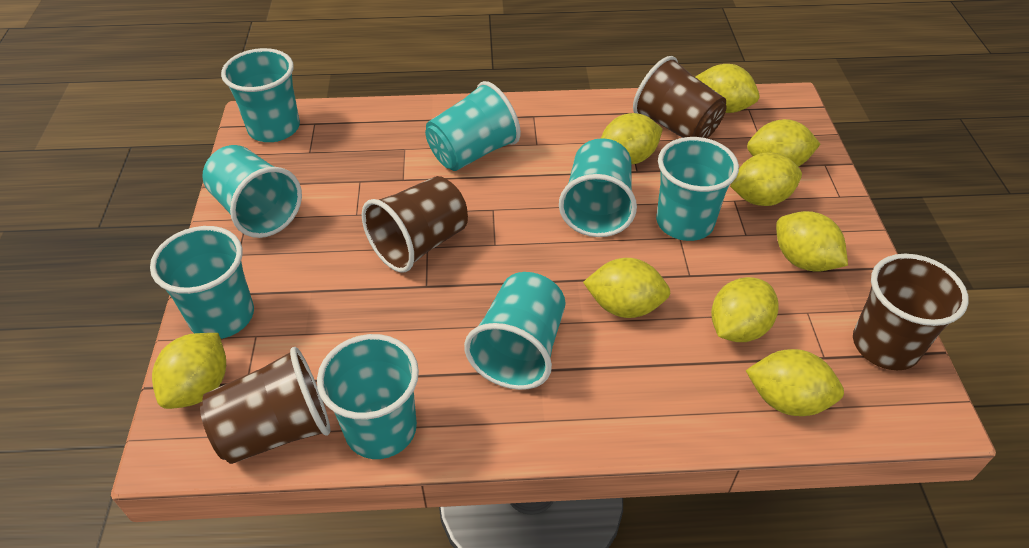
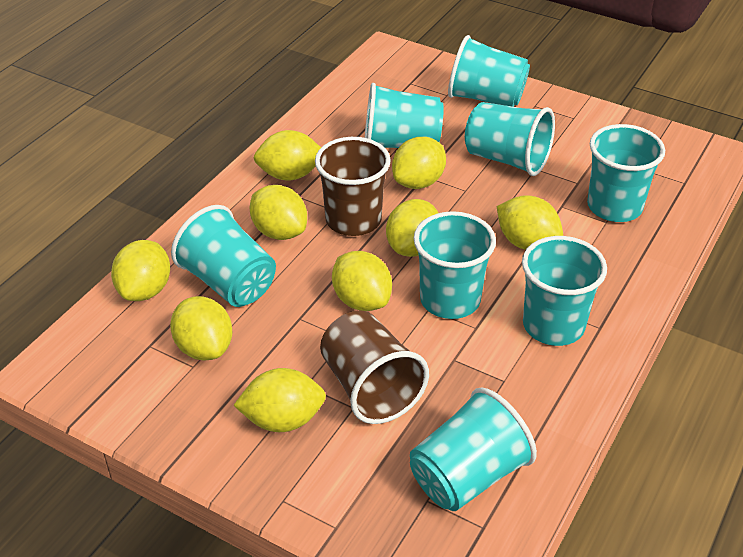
brown cup: 4 -> 2

